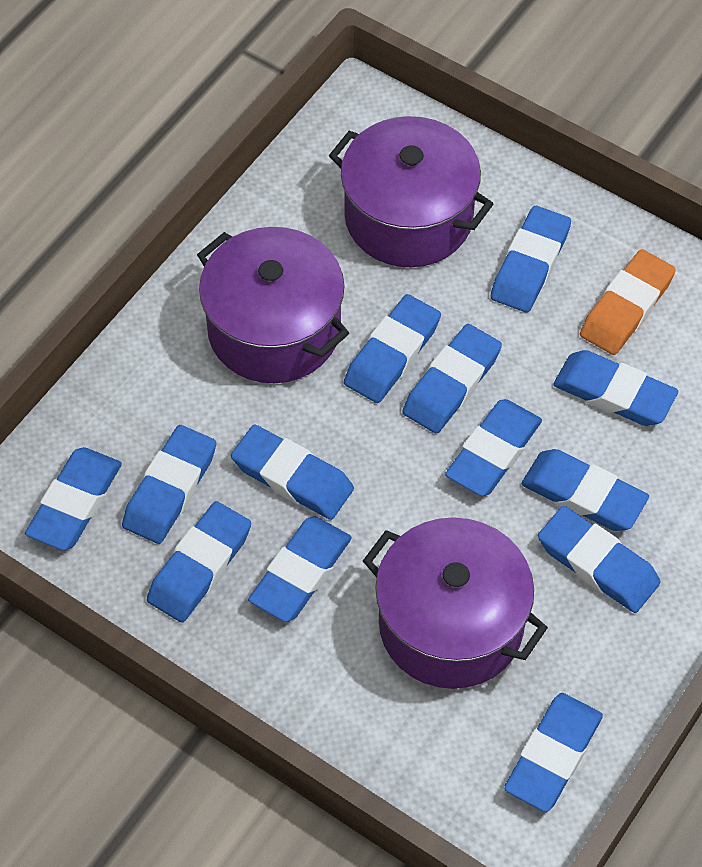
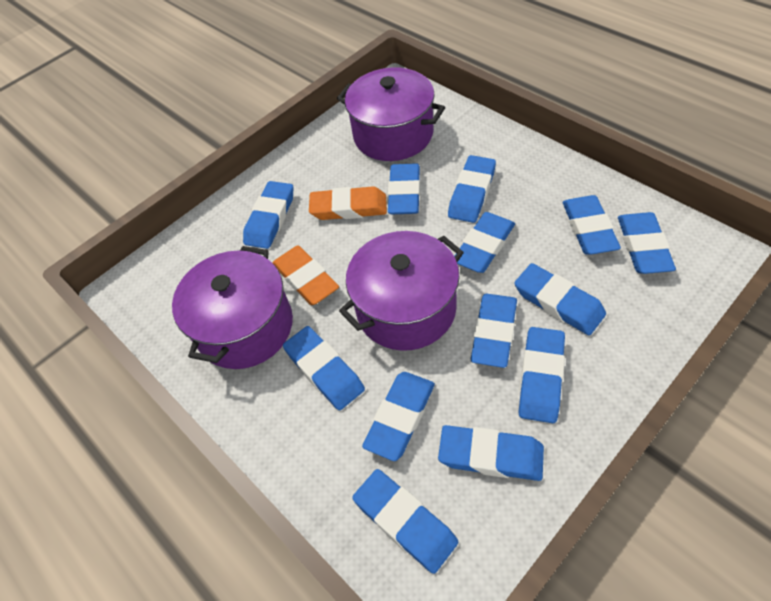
orange eraser: 1 -> 2

